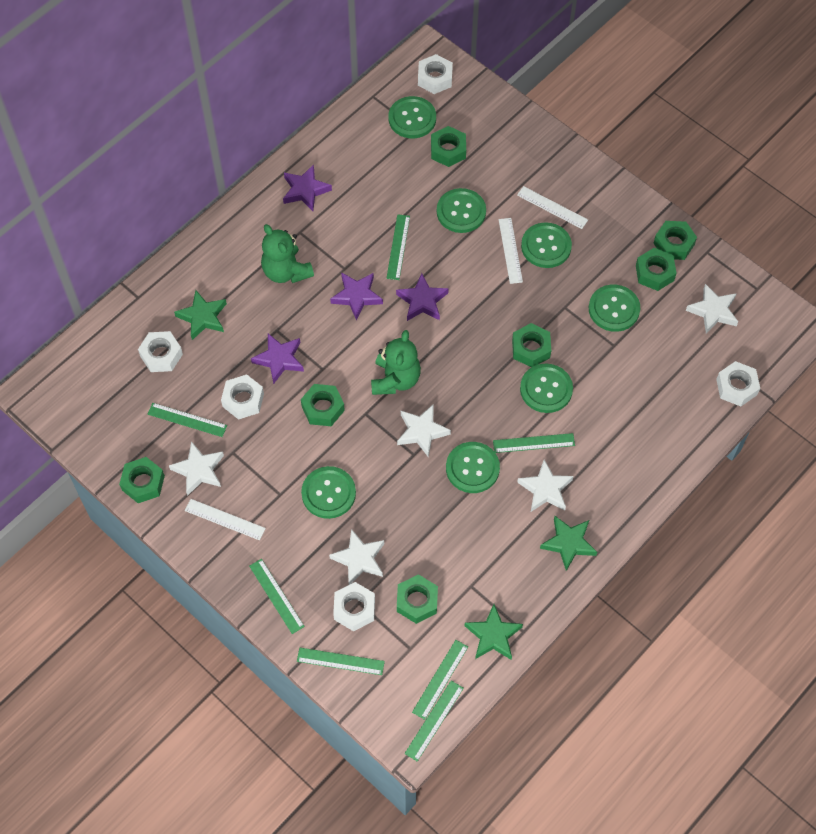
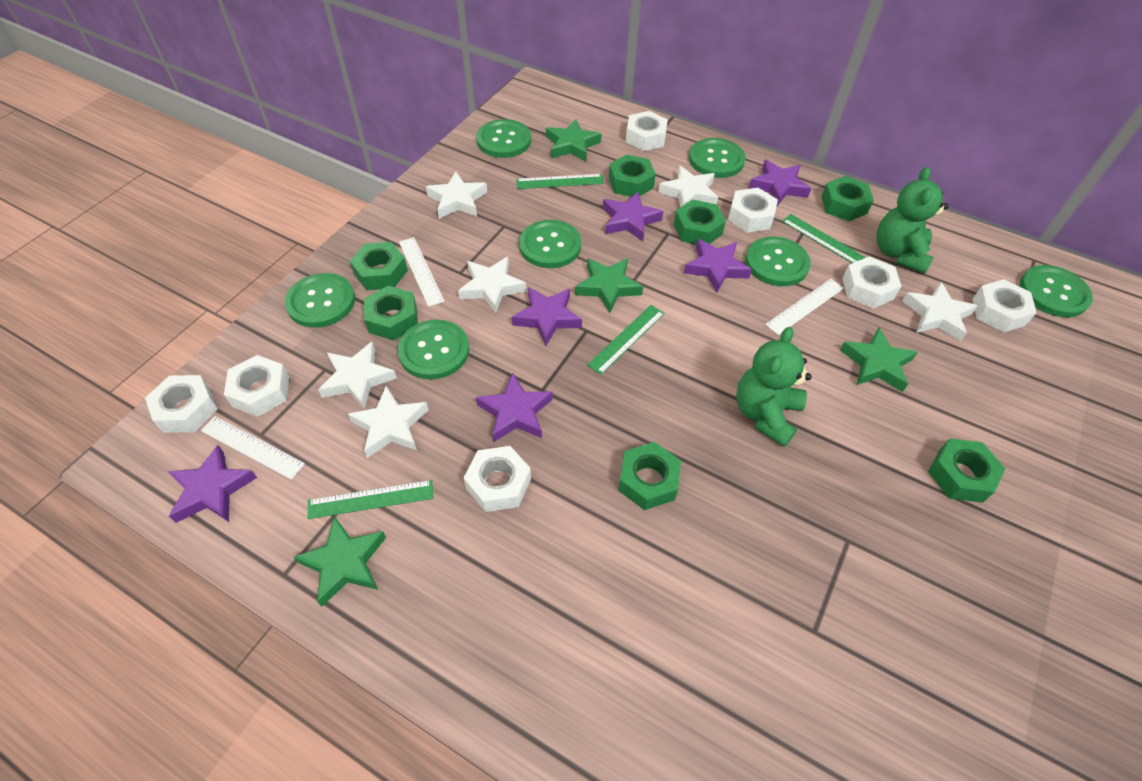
green ruler: 7 -> 4
green star: 3 -> 4
purple star: 4 -> 6
white nut: 5 -> 7
white star: 5 -> 6

